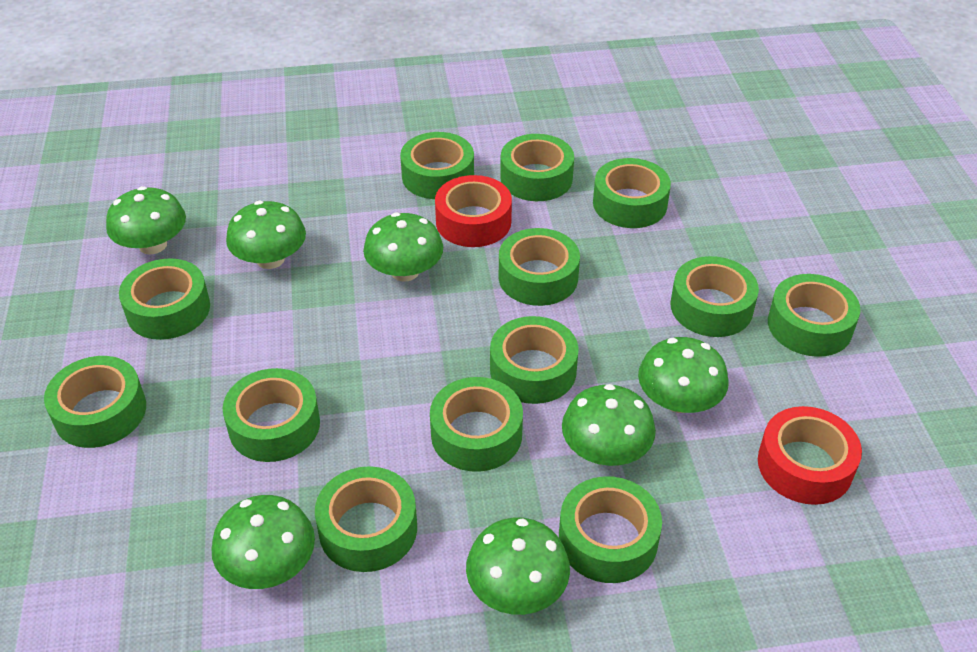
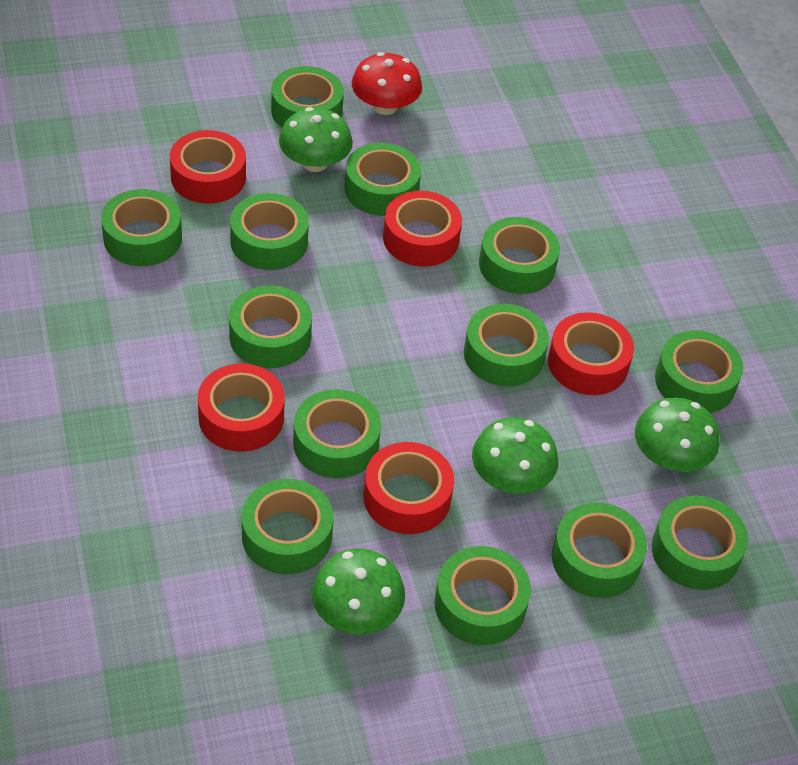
green mushroom: 7 -> 4
red mushroom: 0 -> 1
red tape: 2 -> 5

